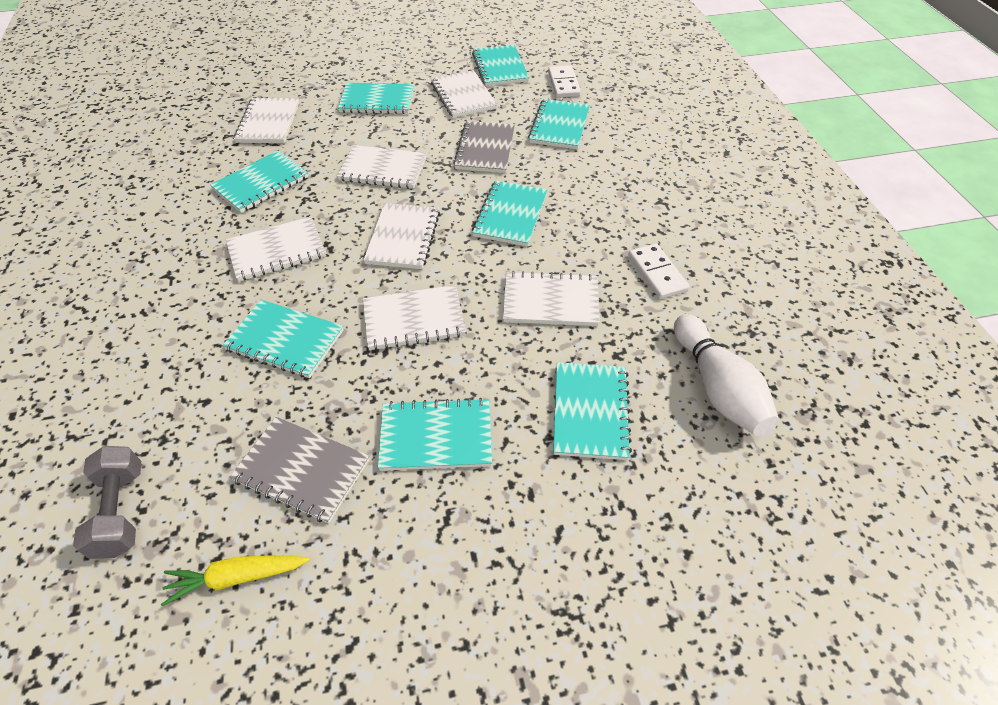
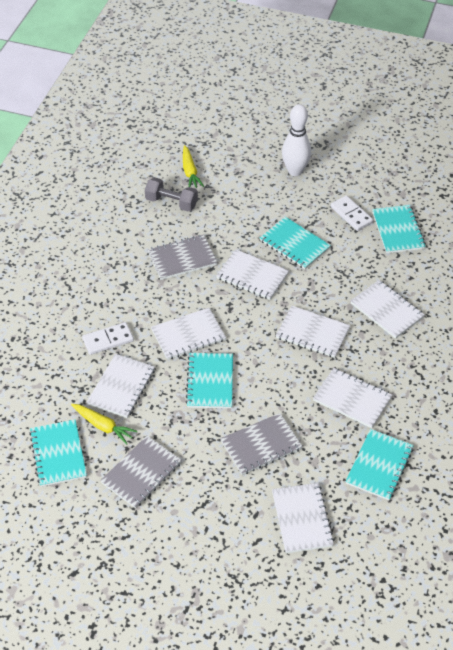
grey notebook: 2 -> 3
turquoise notebook: 8 -> 5
yellow carrot: 1 -> 2

